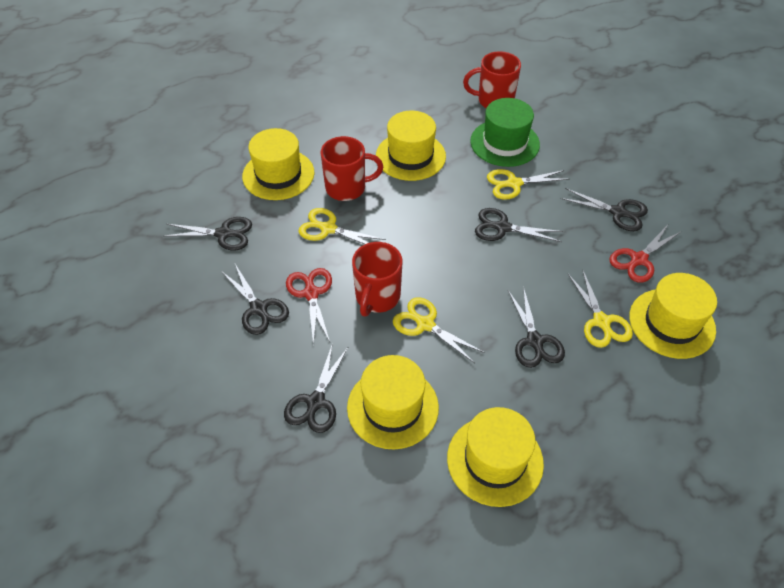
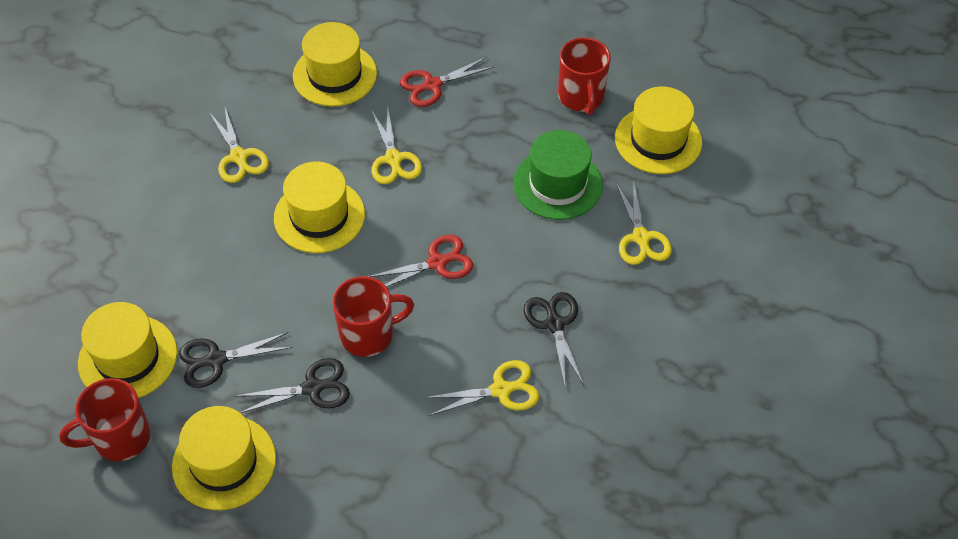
black scissors: 6 -> 3

